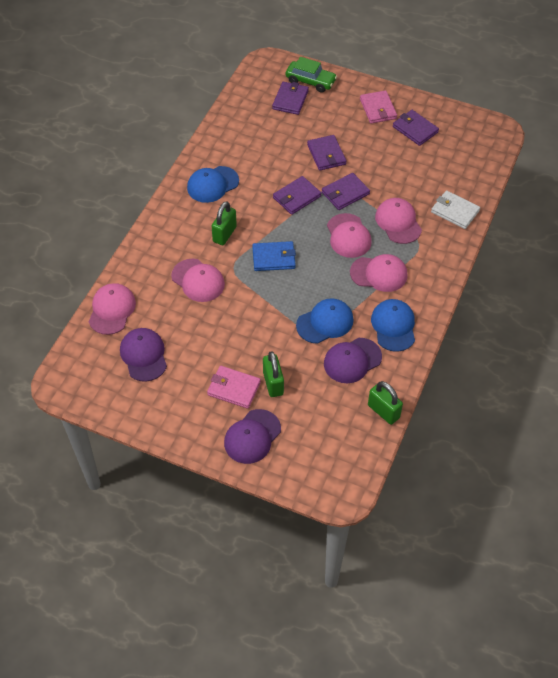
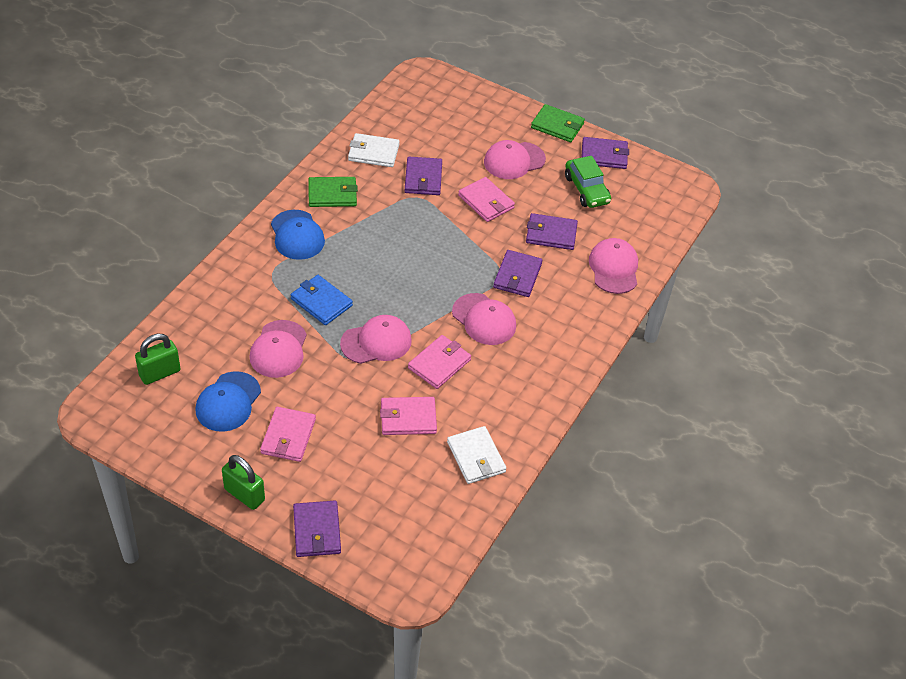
blue cap: 3 -> 2
green padlock: 3 -> 2
green wallet: 0 -> 2
pink wallet: 2 -> 4
purple cap: 3 -> 0
white wallet: 1 -> 2

